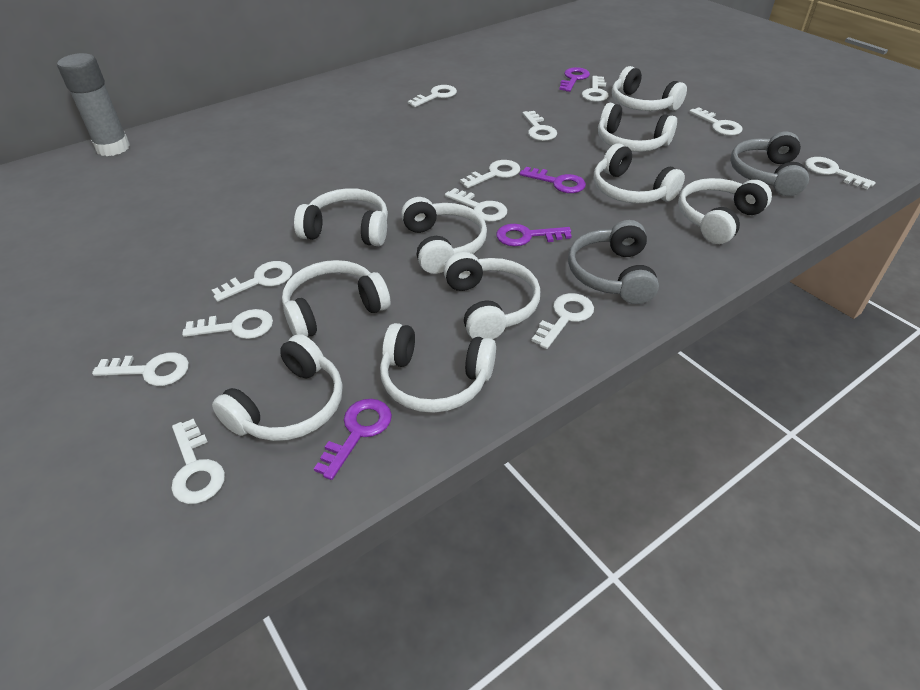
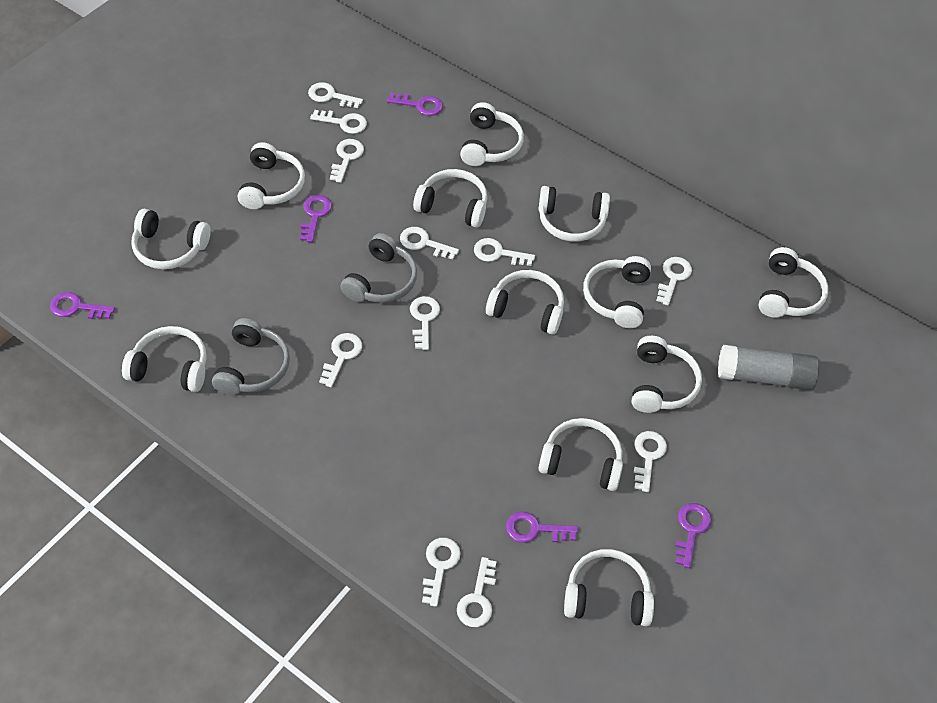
purple key: 4 -> 5
white headphones: 10 -> 12
white key: 12 -> 11

